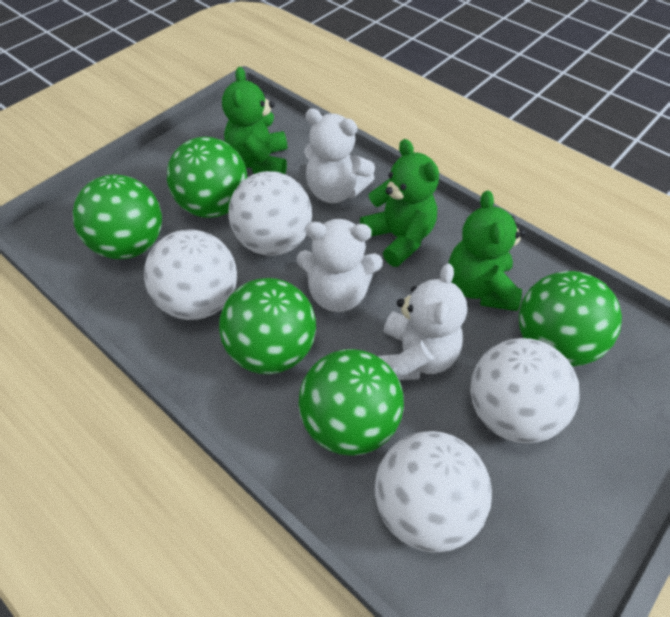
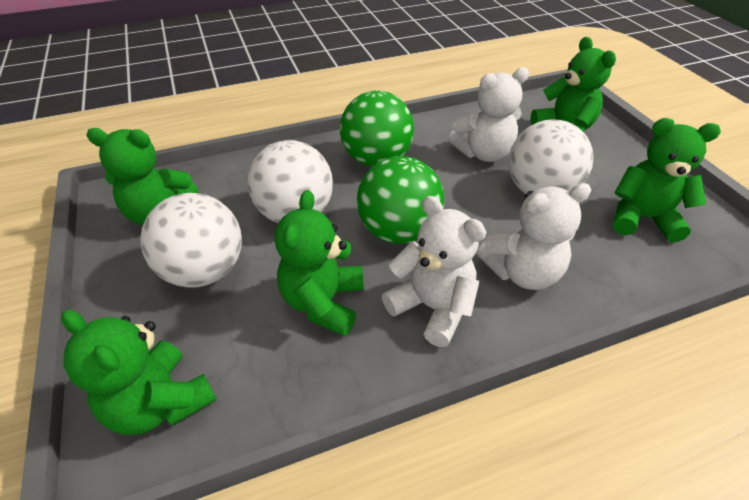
green ball: 5 -> 2
green teddy bear: 3 -> 5
white ball: 4 -> 3

